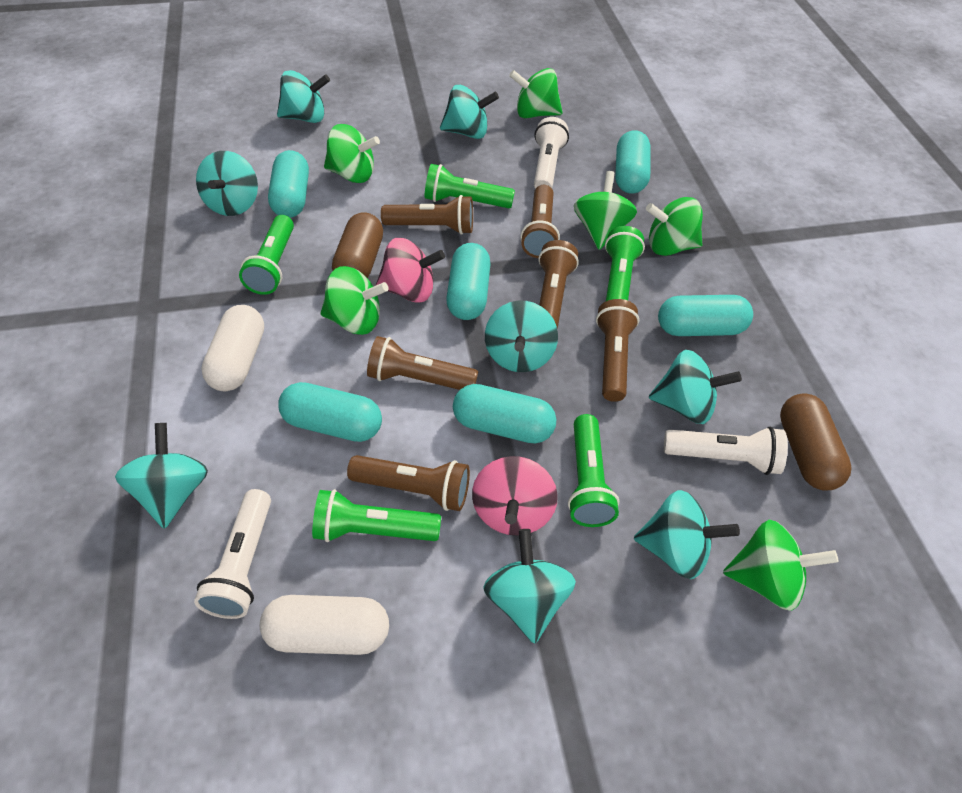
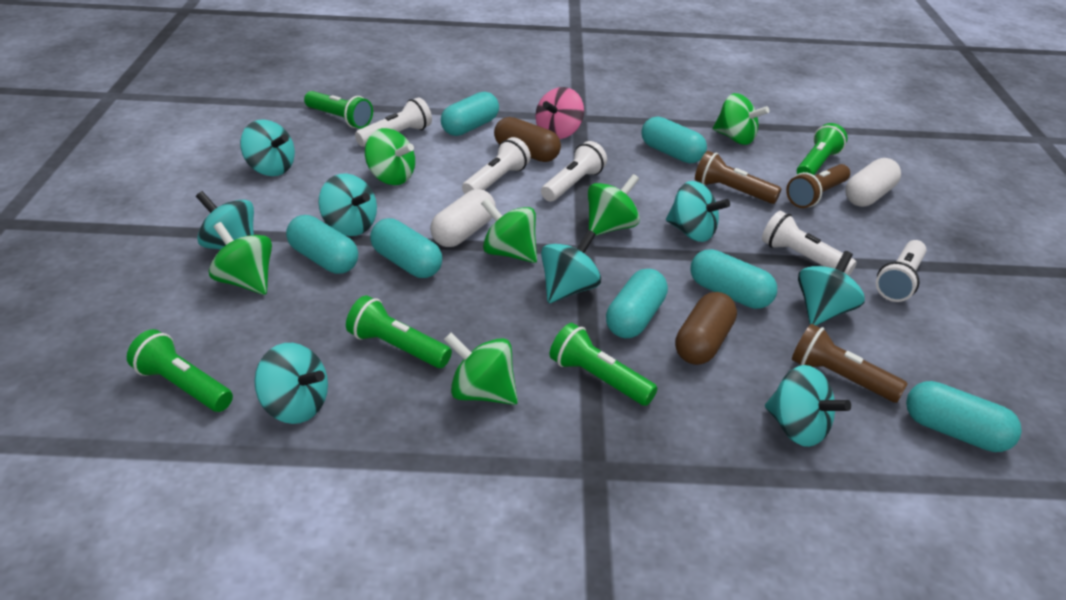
brown flashlight: 6 -> 3
pink spinning top: 2 -> 1
turquoise capsule: 6 -> 7
white flashlight: 3 -> 5

